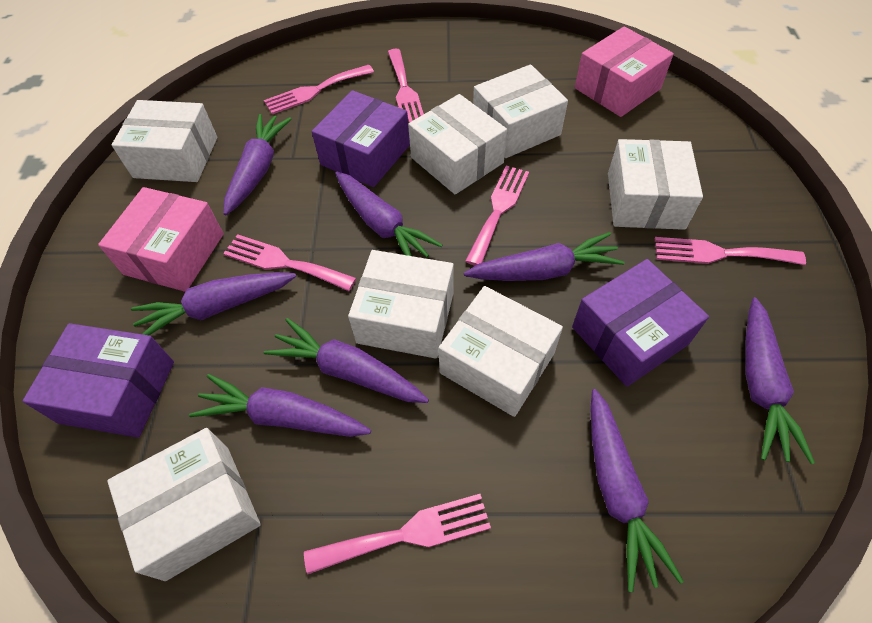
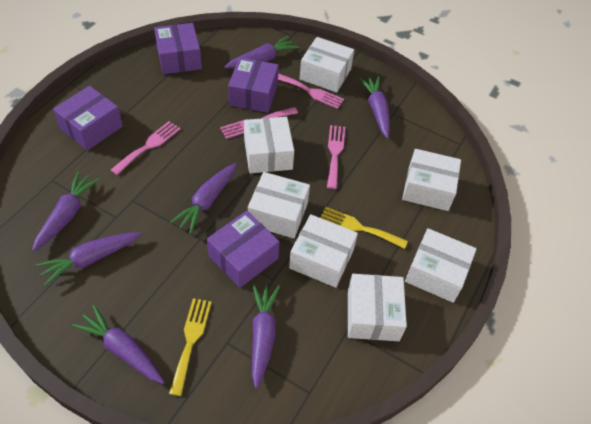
pink box: 2 -> 0
pink fork: 6 -> 4
purple box: 3 -> 4
purple carrot: 8 -> 7
yellow fork: 0 -> 2

